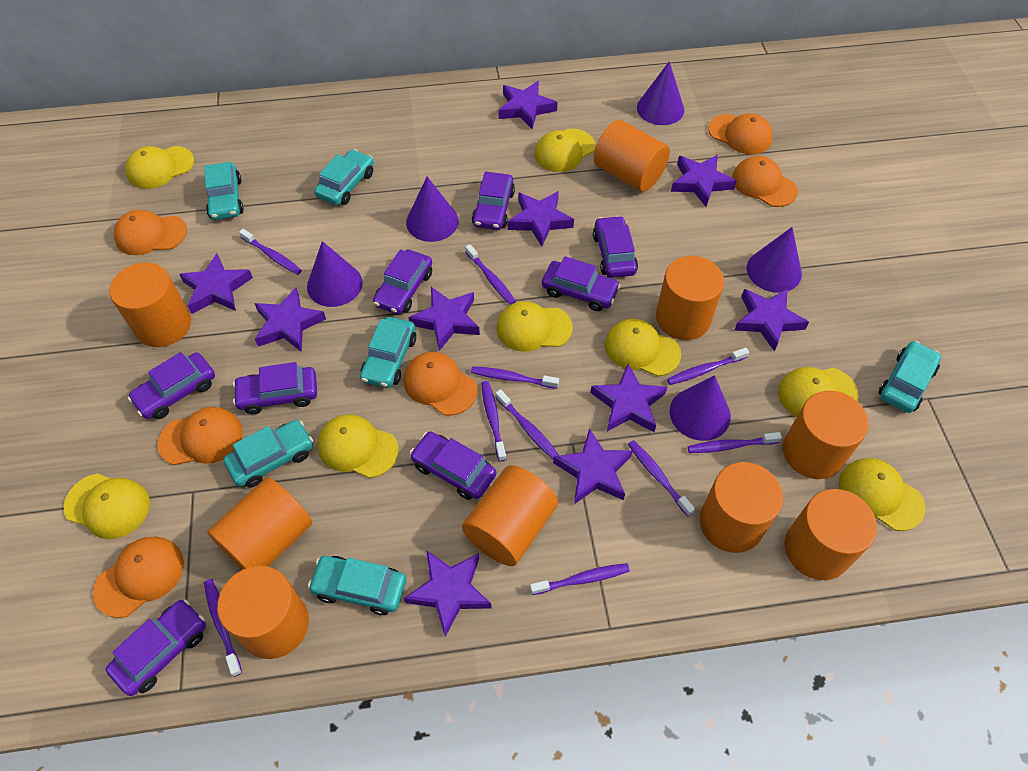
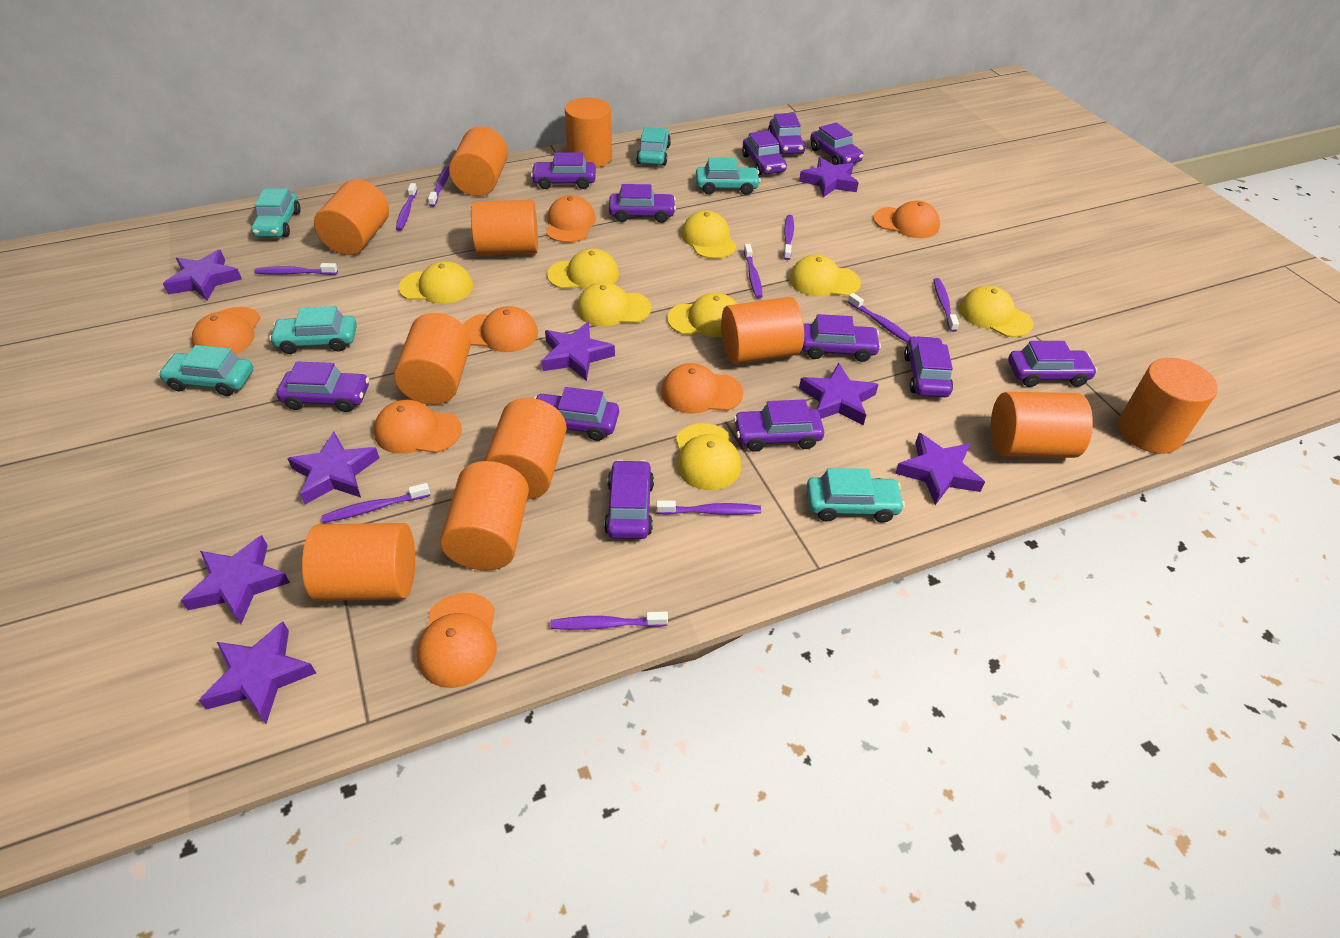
orange cap: 6 -> 7
orange cylinder: 9 -> 11
purple car: 8 -> 12
purple cone: 5 -> 0
purple star: 10 -> 8

